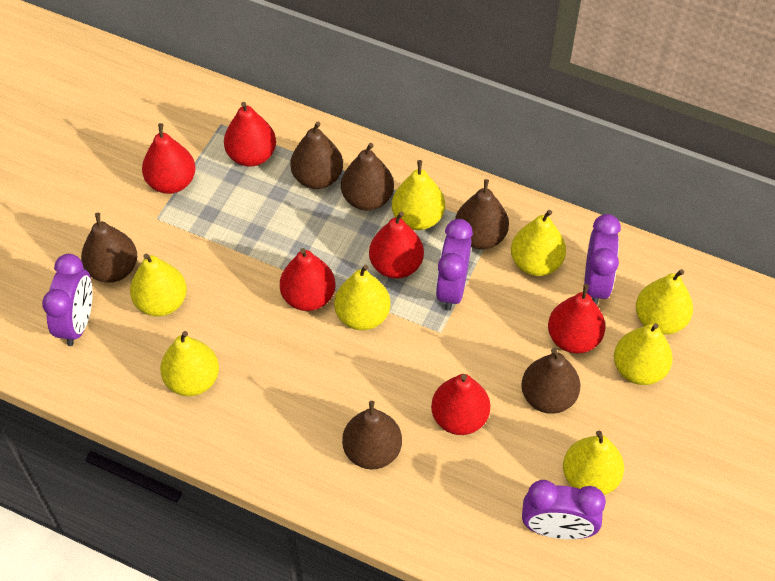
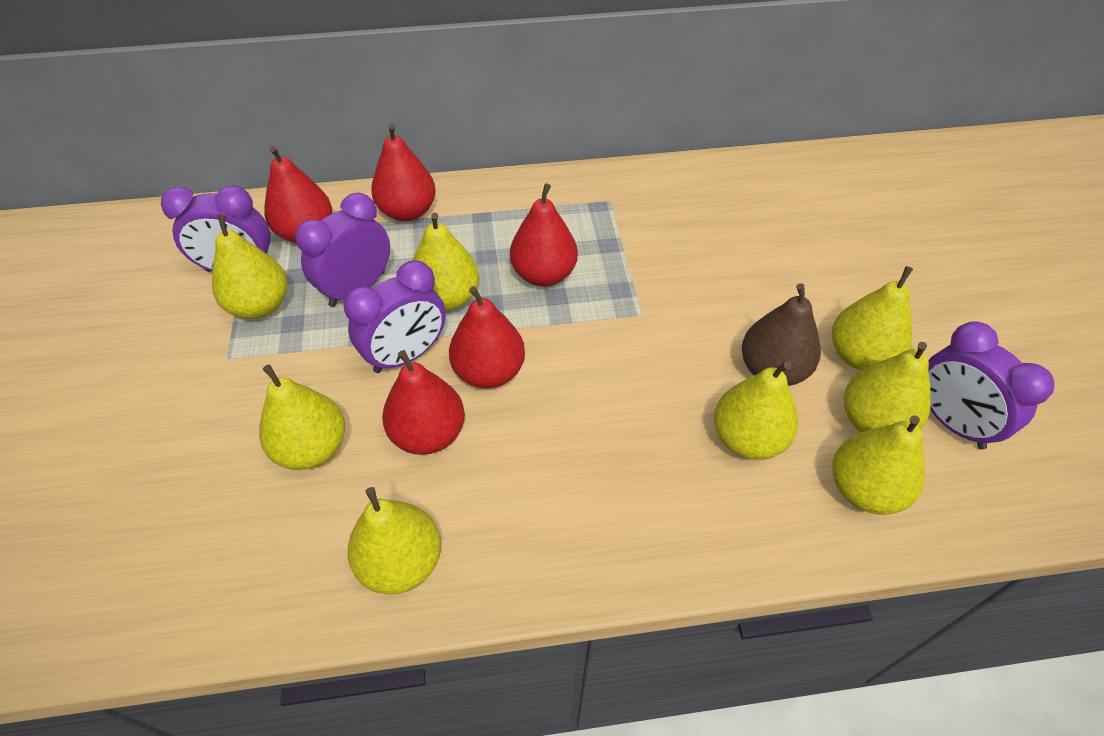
brown pear: 6 -> 1
red pear: 6 -> 5

